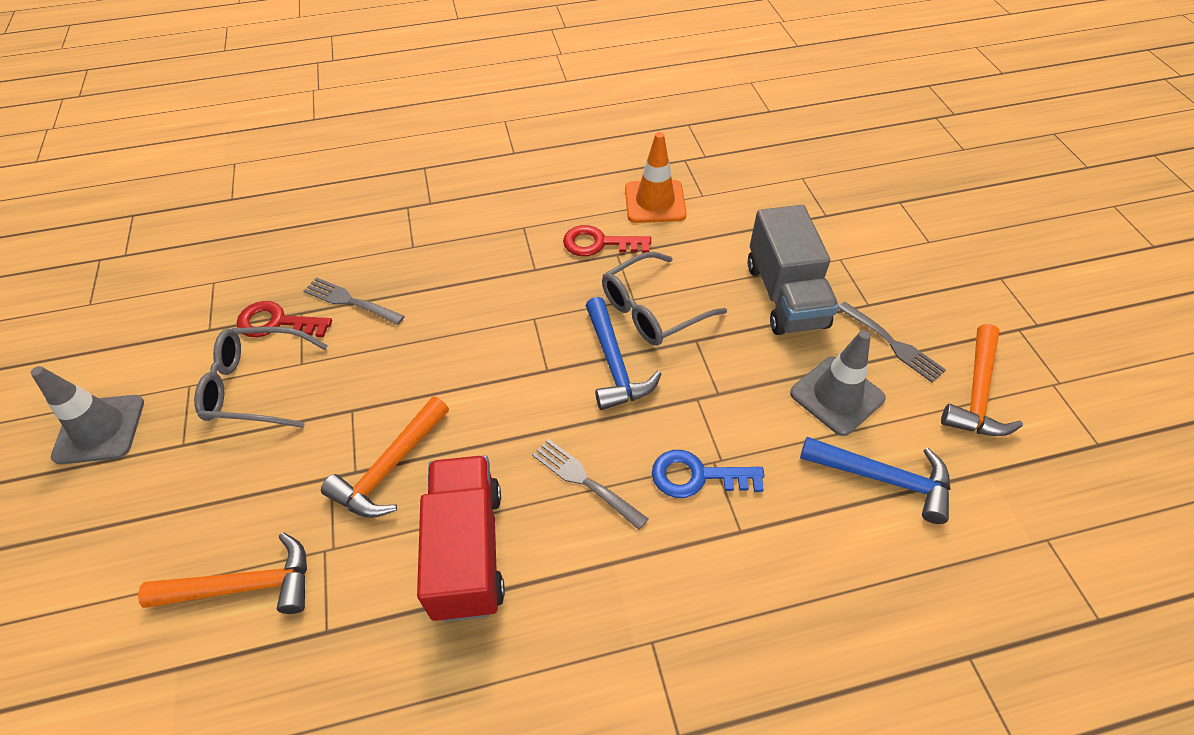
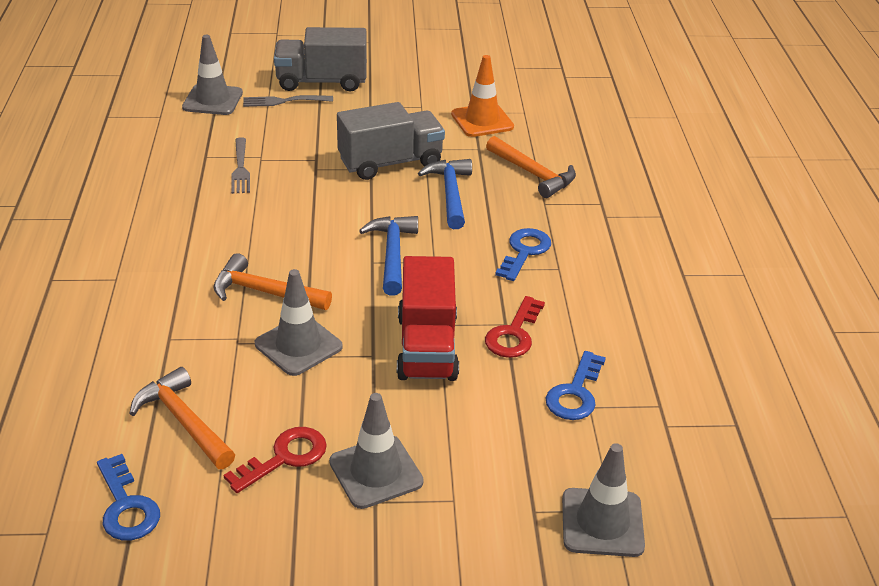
blue key: 1 -> 3
grey fork: 3 -> 2
grey glasses: 2 -> 0
grey traffic cone: 2 -> 4
grey truck: 1 -> 2

